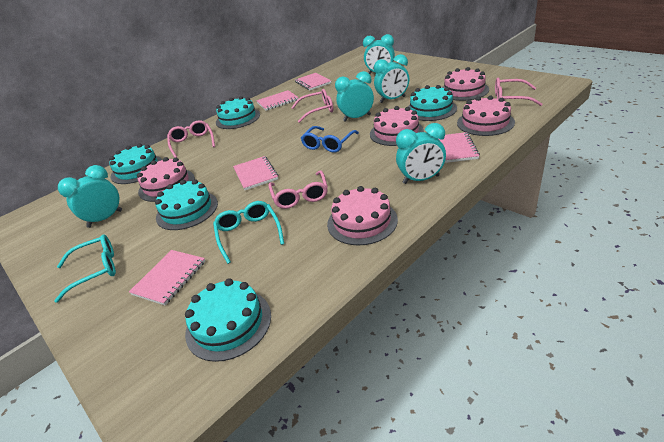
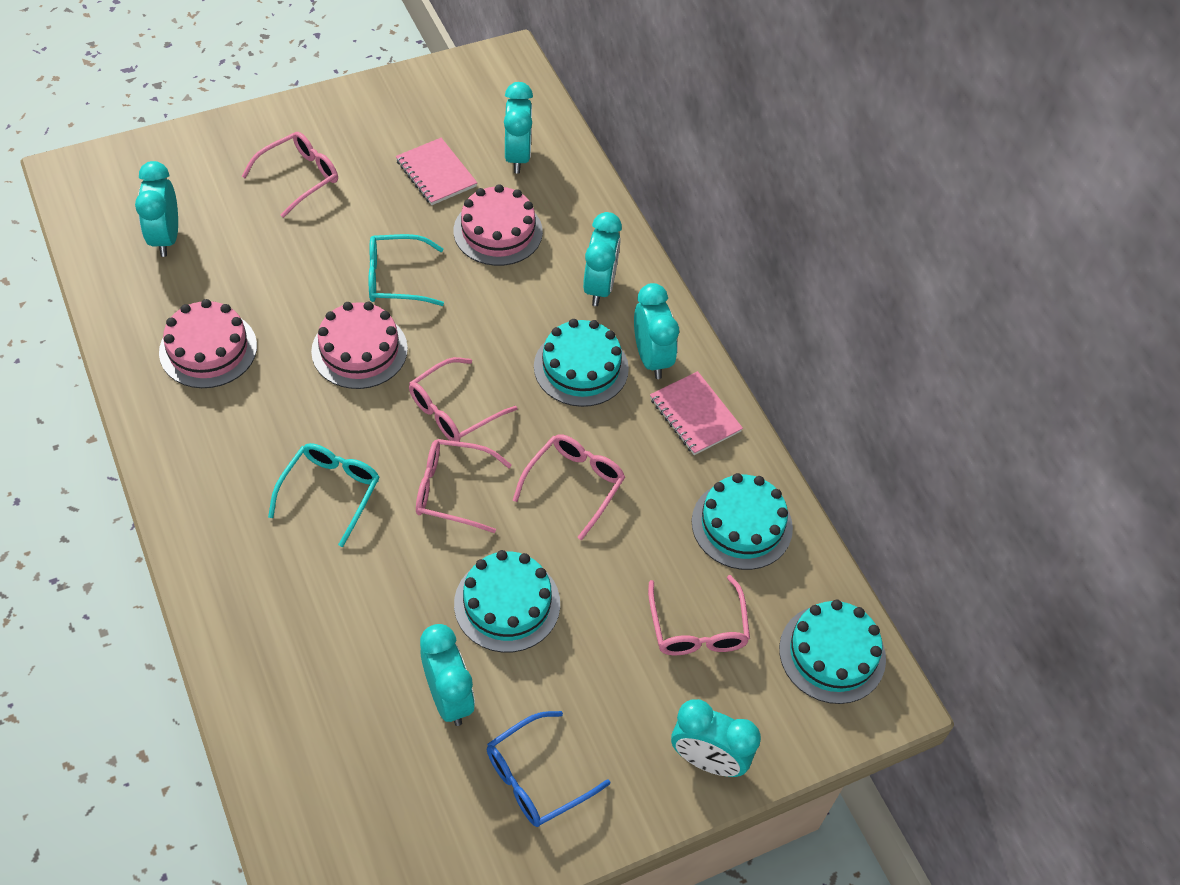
pink cake: 5 -> 3
pink glasses: 4 -> 5
pink notebook: 5 -> 2
turquoise cake: 5 -> 4
turquoise clock: 5 -> 6

